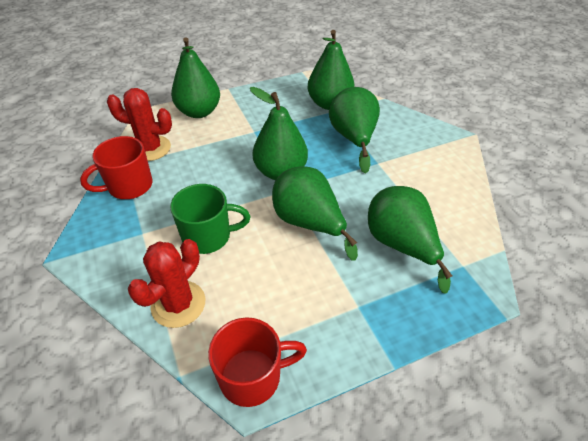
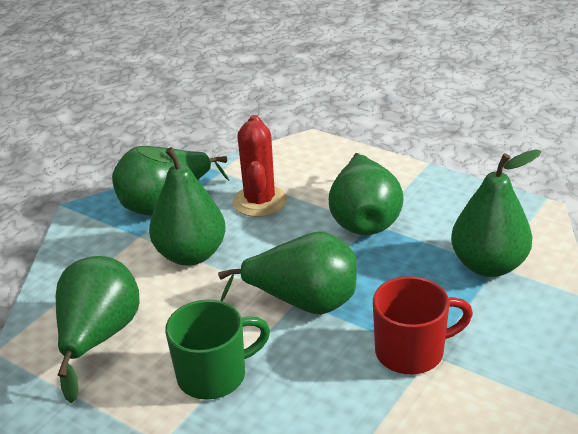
red cactus: 2 -> 1
red mug: 2 -> 1

